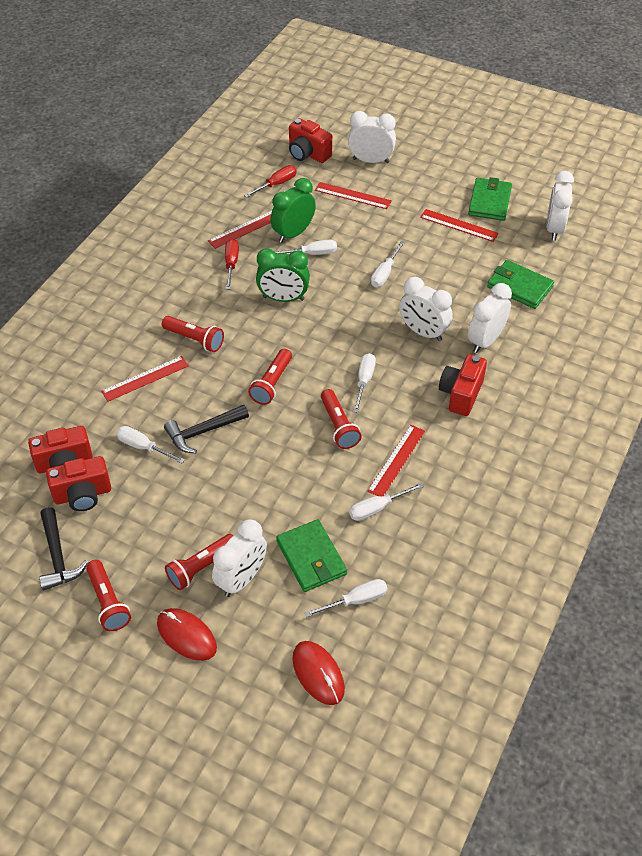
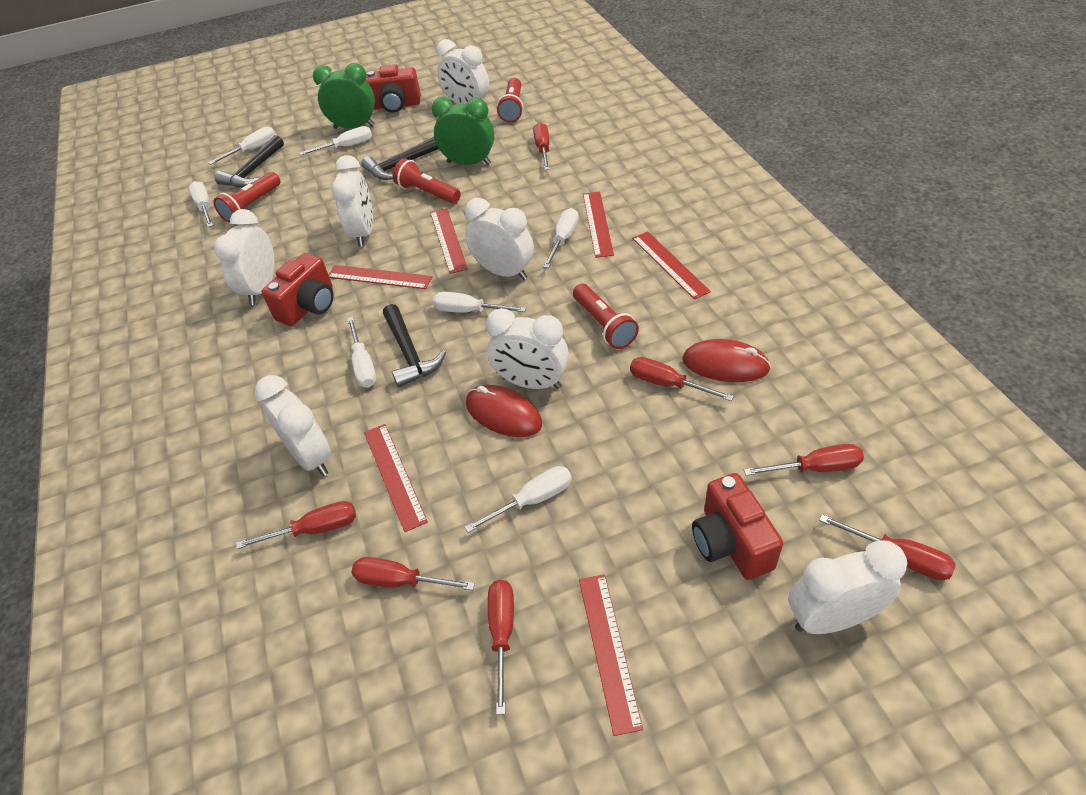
black hammer: 2 -> 3
green wallet: 3 -> 0
red camera: 4 -> 3
red flashlight: 5 -> 4
red ruler: 5 -> 6
red screwdriver: 2 -> 7
white clock: 5 -> 7
white screwdriver: 6 -> 7

